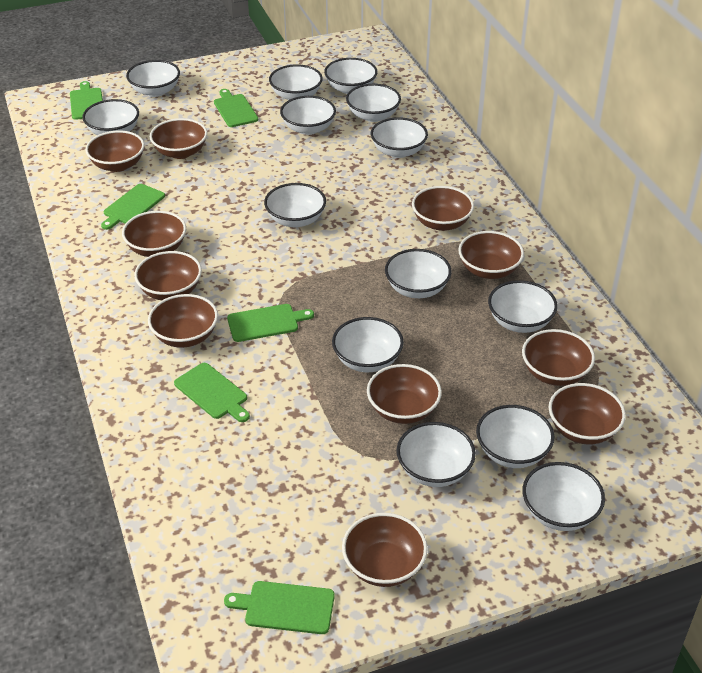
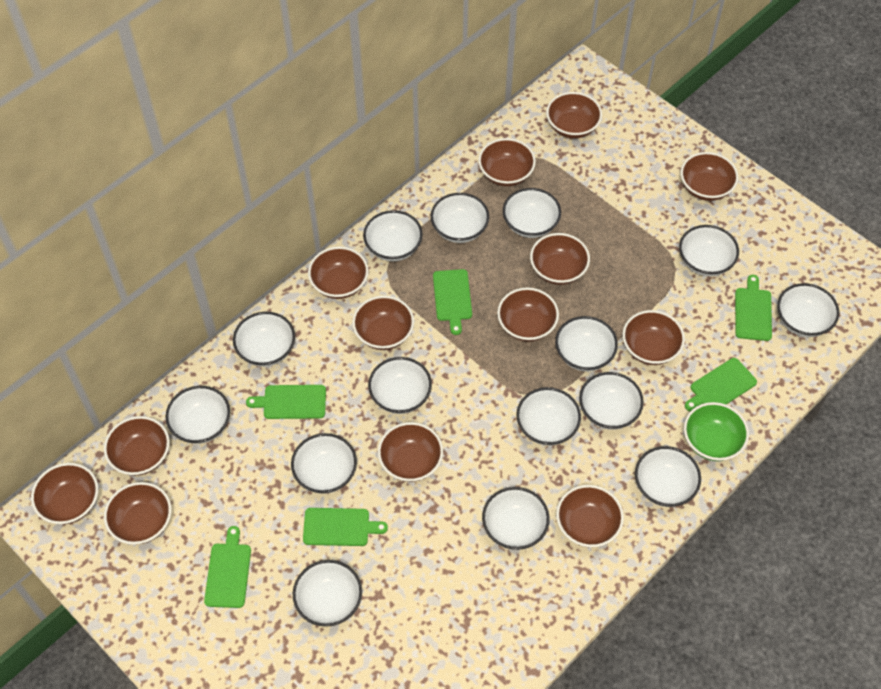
brown bowl: 11 -> 13
green bowl: 0 -> 1
white bowl: 14 -> 15

